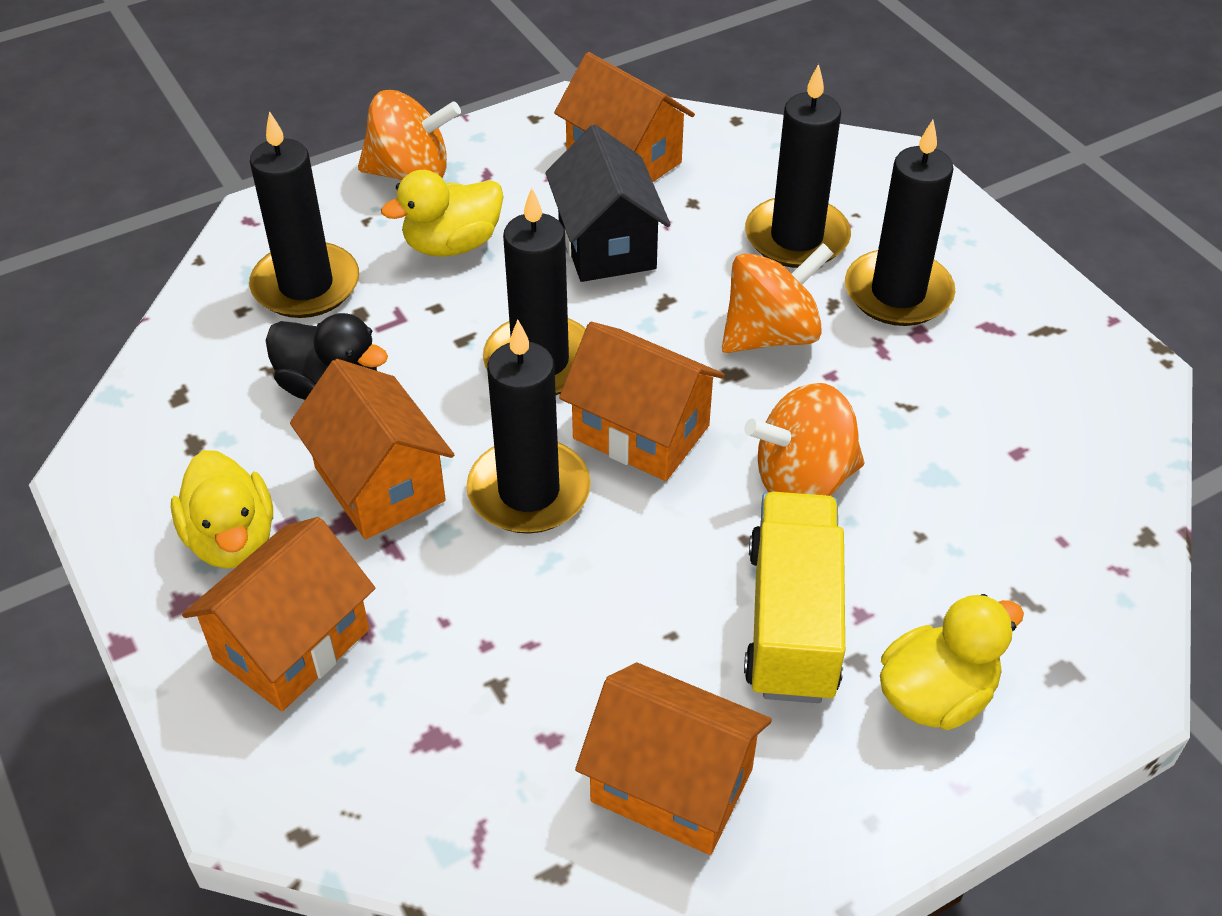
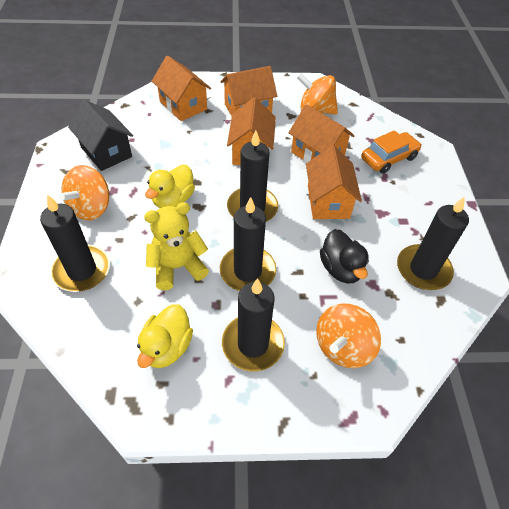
orange car: 0 -> 1
yellow duck: 3 -> 2
yellow teddy bear: 0 -> 1
yellow truck: 1 -> 0

